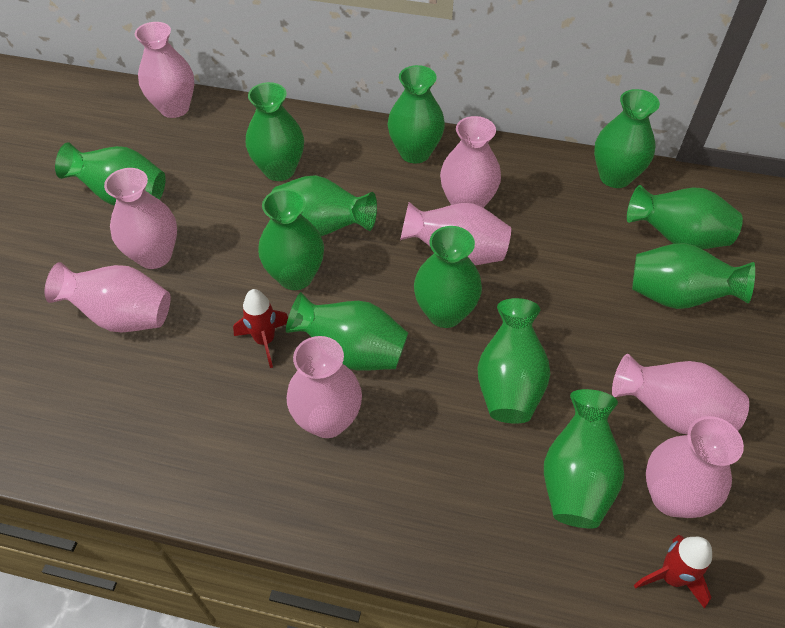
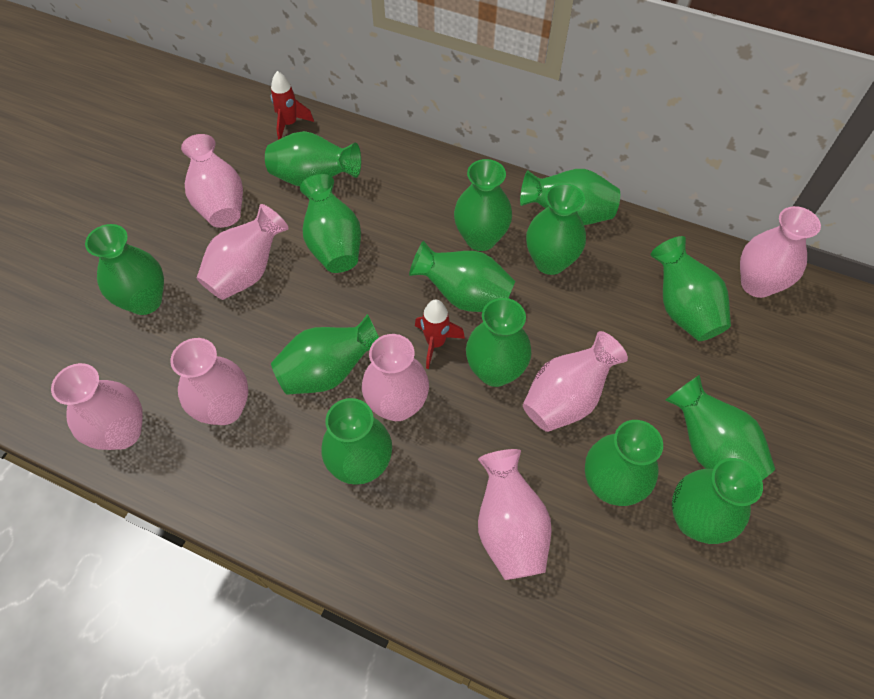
green vase: 12 -> 14

